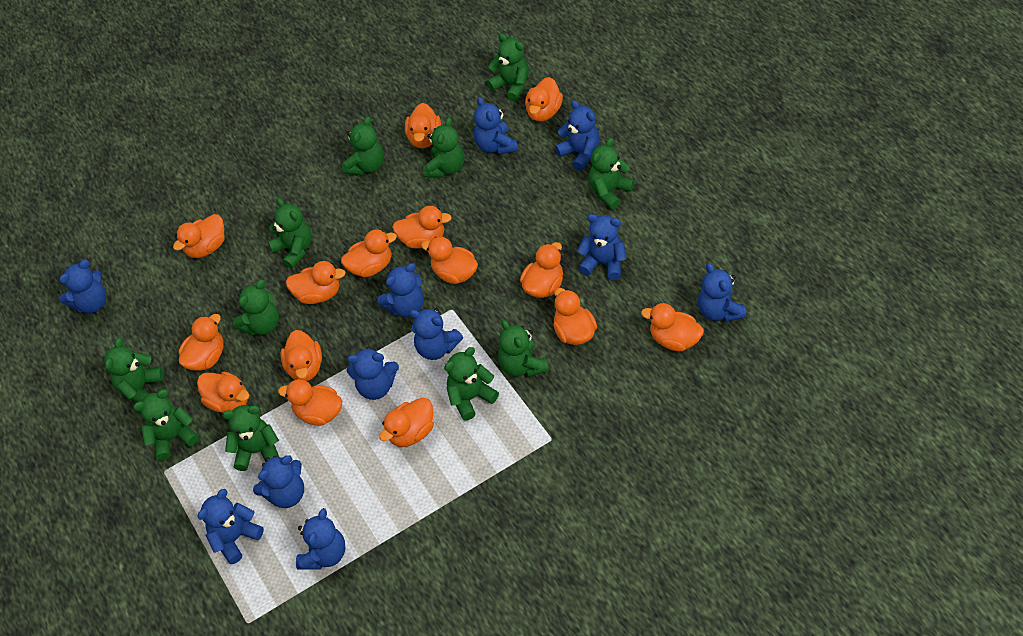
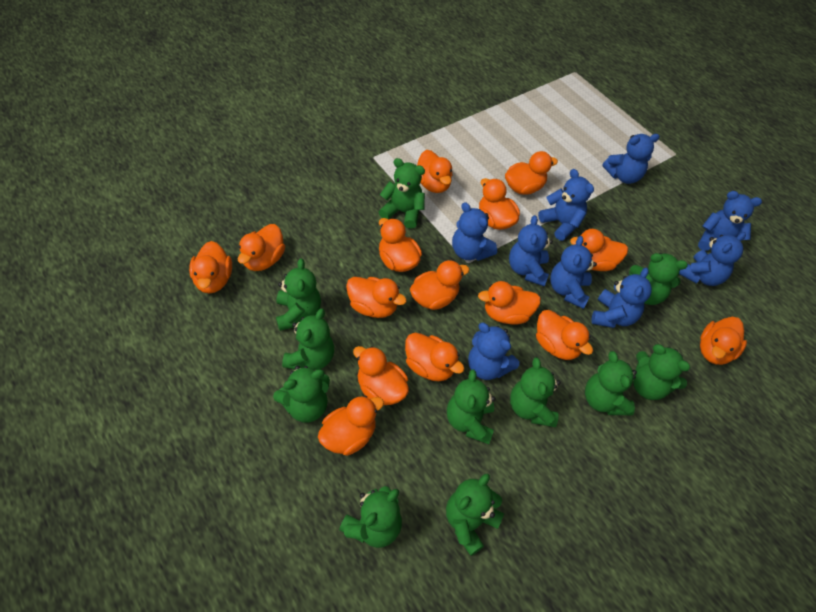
blue teddy bear: 11 -> 9

